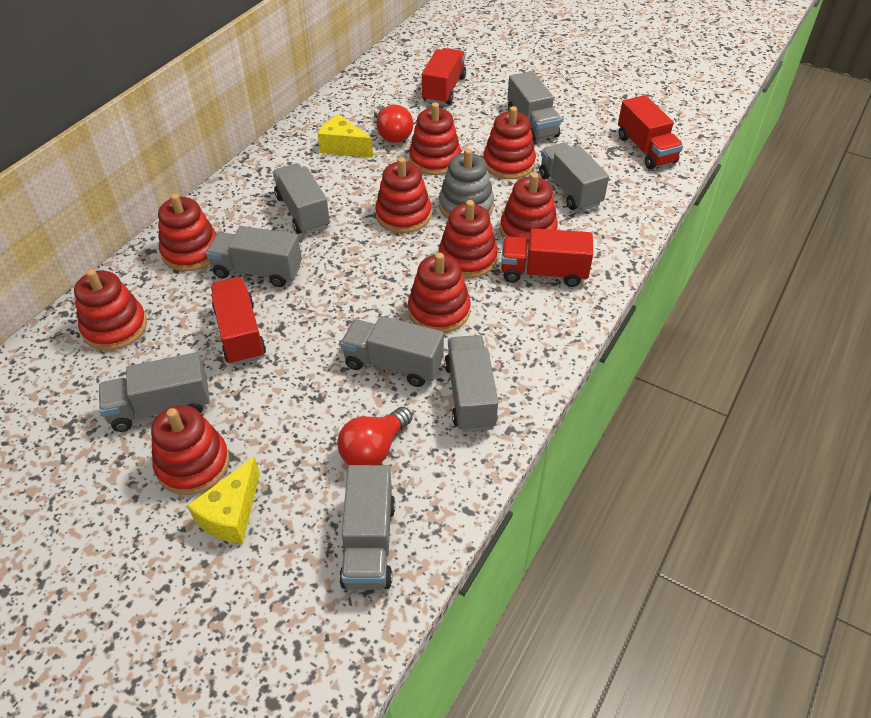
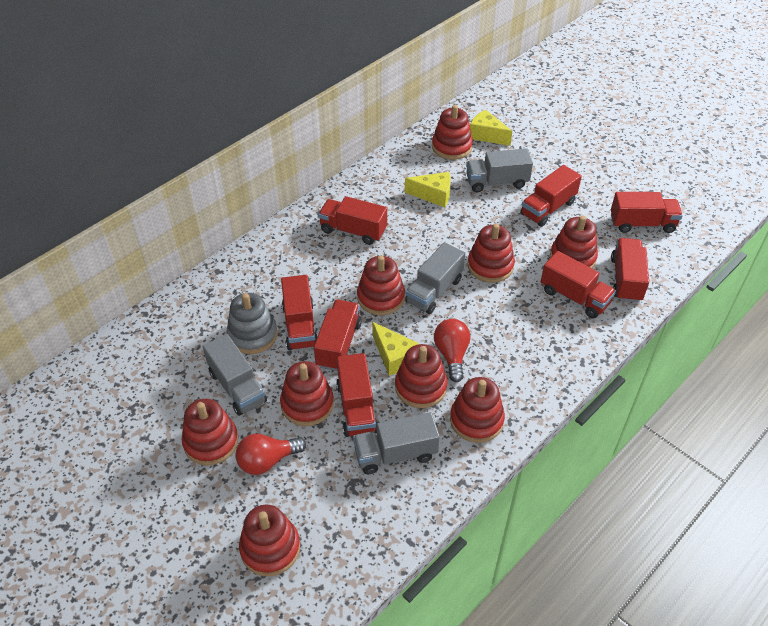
grey truck: 8 -> 4
red truck: 4 -> 8
yellow cheese: 2 -> 3

